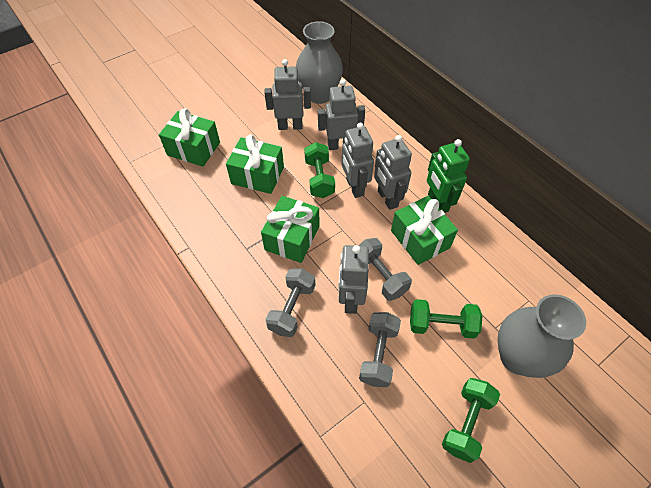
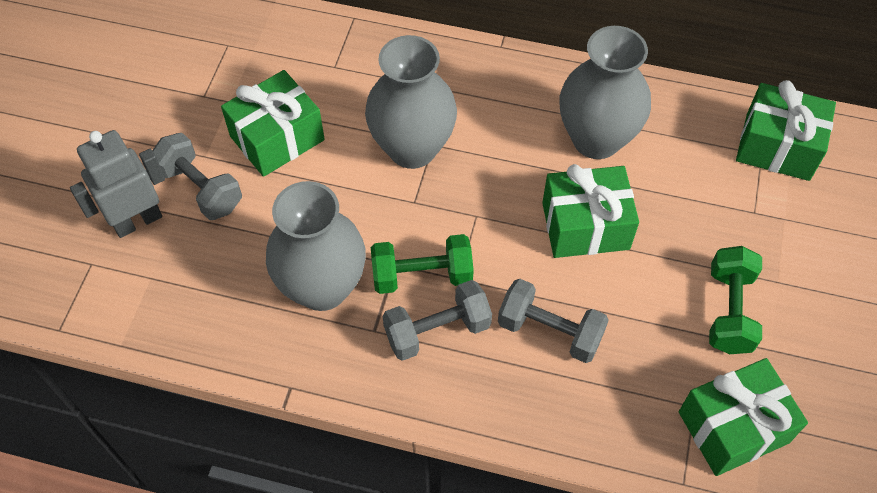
green dumbbell: 3 -> 2
green robot: 1 -> 0
grey robot: 5 -> 1
grey vase: 2 -> 3

